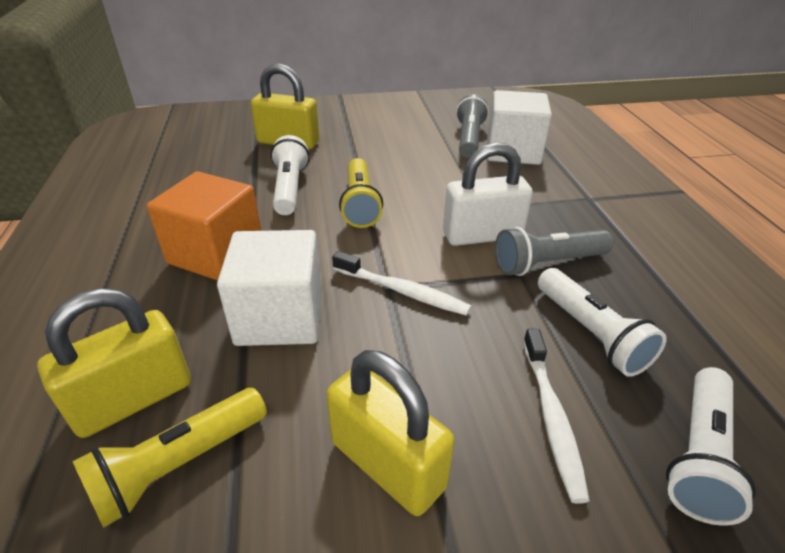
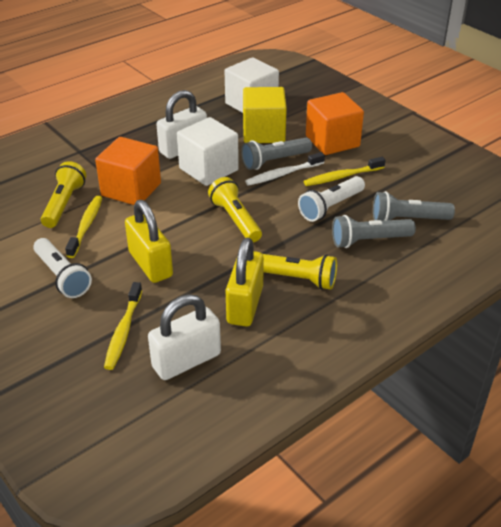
grey flashlight: 2 -> 3
orange cube: 1 -> 2
white flashlight: 3 -> 2
white padlock: 1 -> 2
white toothbrush: 2 -> 1
yellow cube: 0 -> 1
yellow flashlight: 2 -> 3
yellow padlock: 3 -> 2
yellow toothbrush: 0 -> 3

